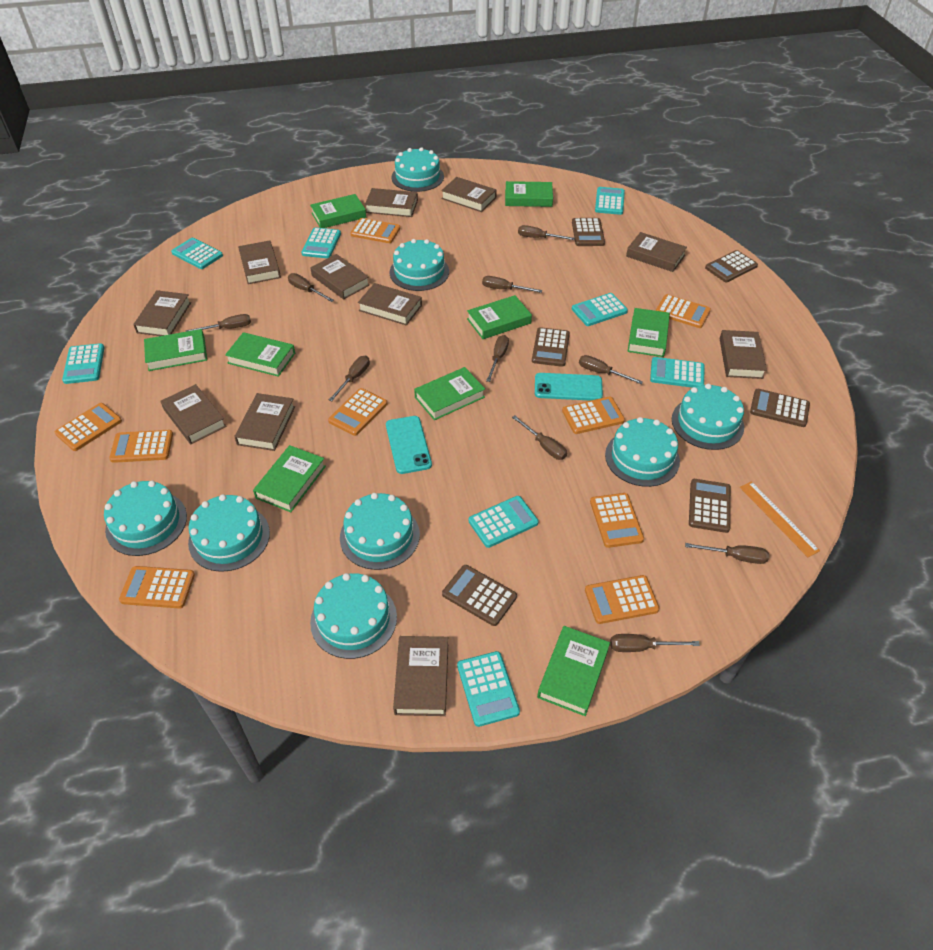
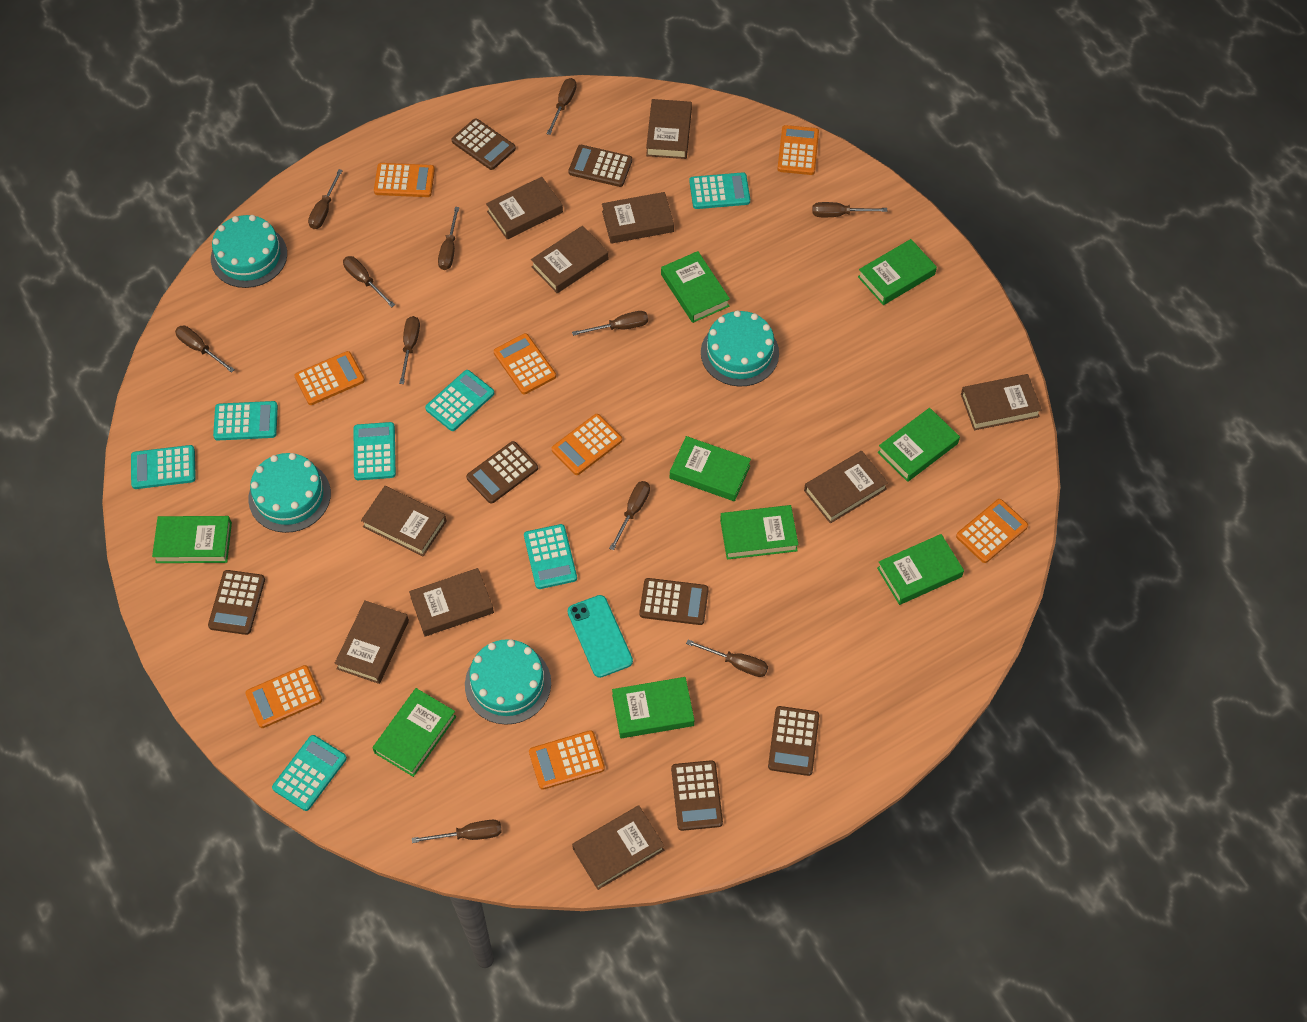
brown book: 11 -> 10
brown calculator: 6 -> 7
brown screwdriver: 10 -> 11
orange calculator: 9 -> 8
orange ruler: 1 -> 0
turquoise cake: 8 -> 4
turquoise calculator: 8 -> 7
turquoise phone: 2 -> 1

